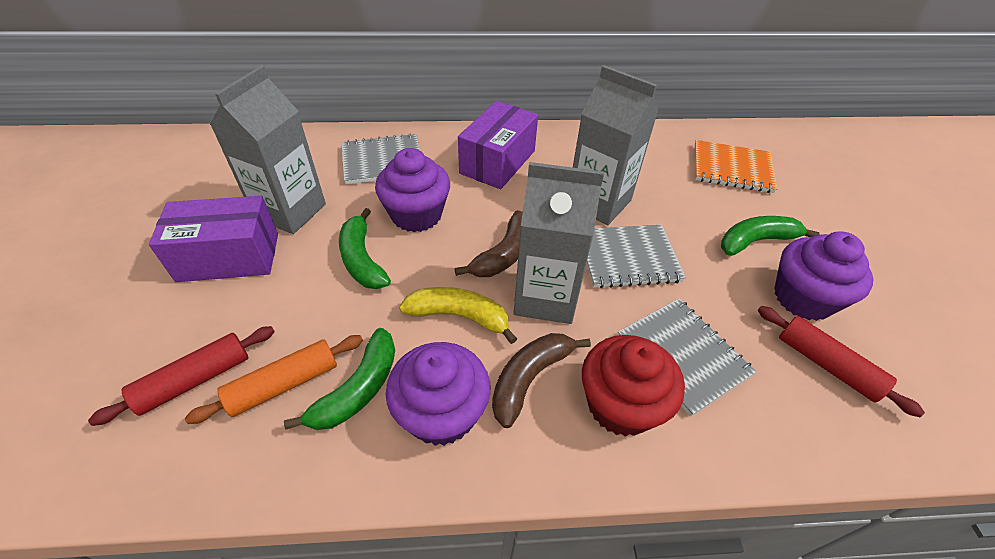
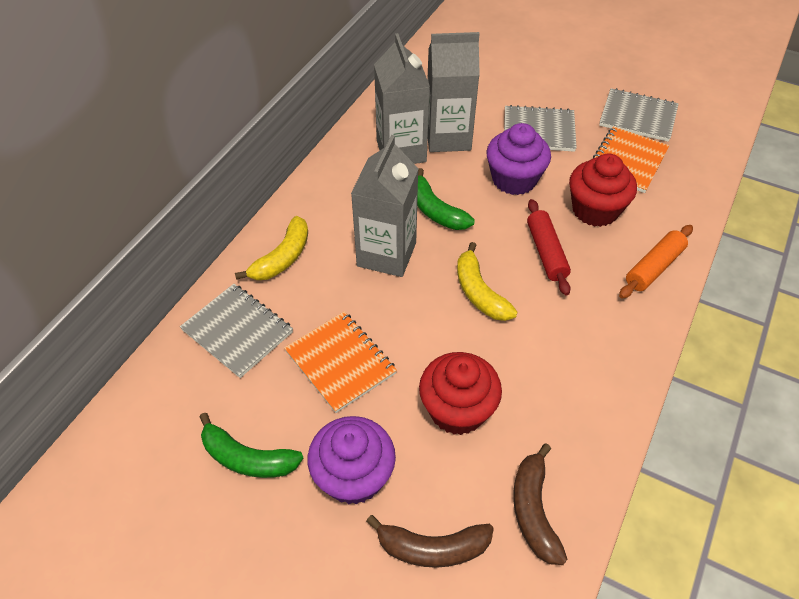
green banana: 3 -> 2
orange notebook: 1 -> 2
purple box: 2 -> 0
purple cupcake: 3 -> 2
red cupcake: 1 -> 2
red rolling pin: 2 -> 1
yellow banana: 1 -> 2

